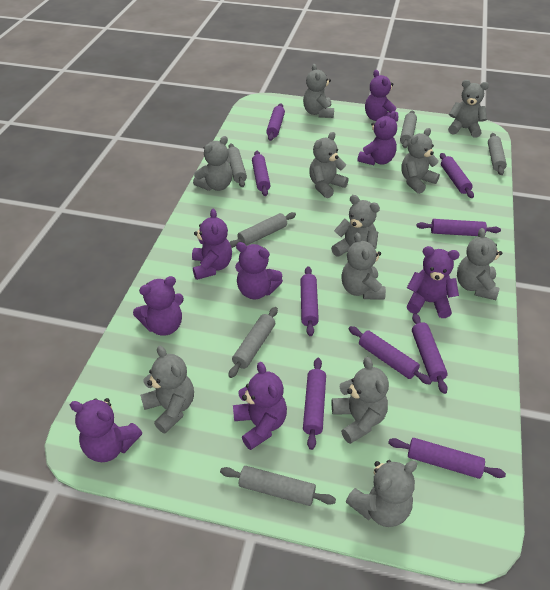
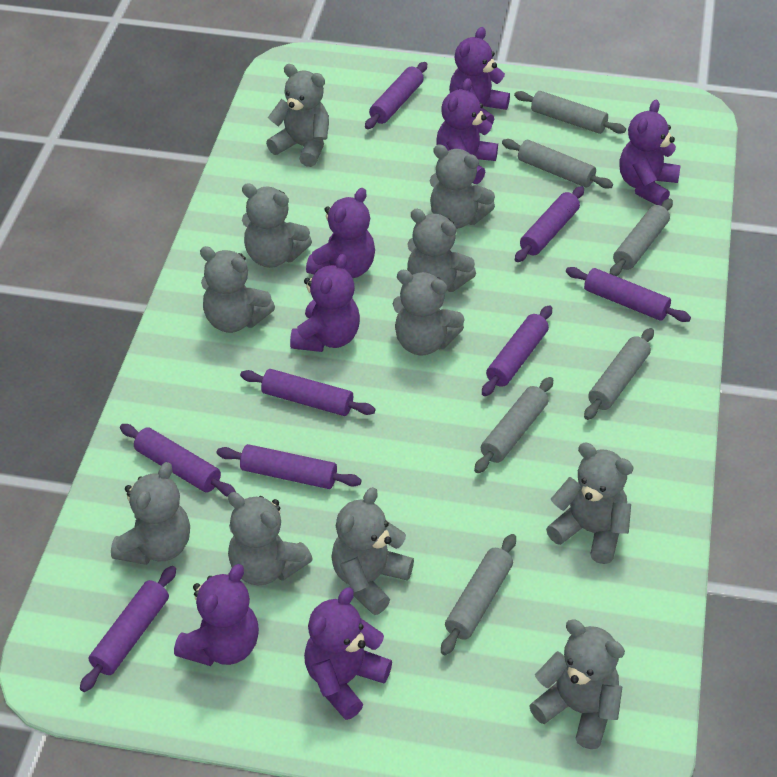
purple rolling pin: 9 -> 8
purple teddy bear: 8 -> 7

